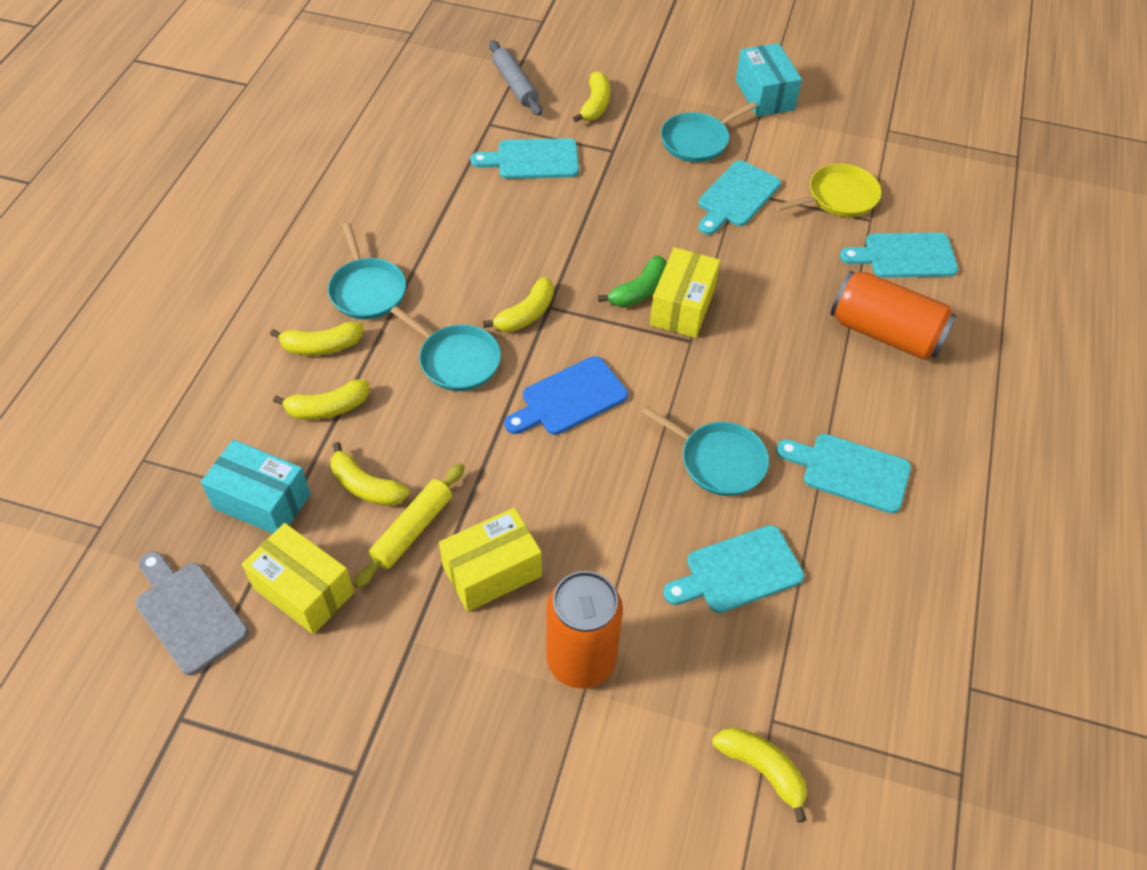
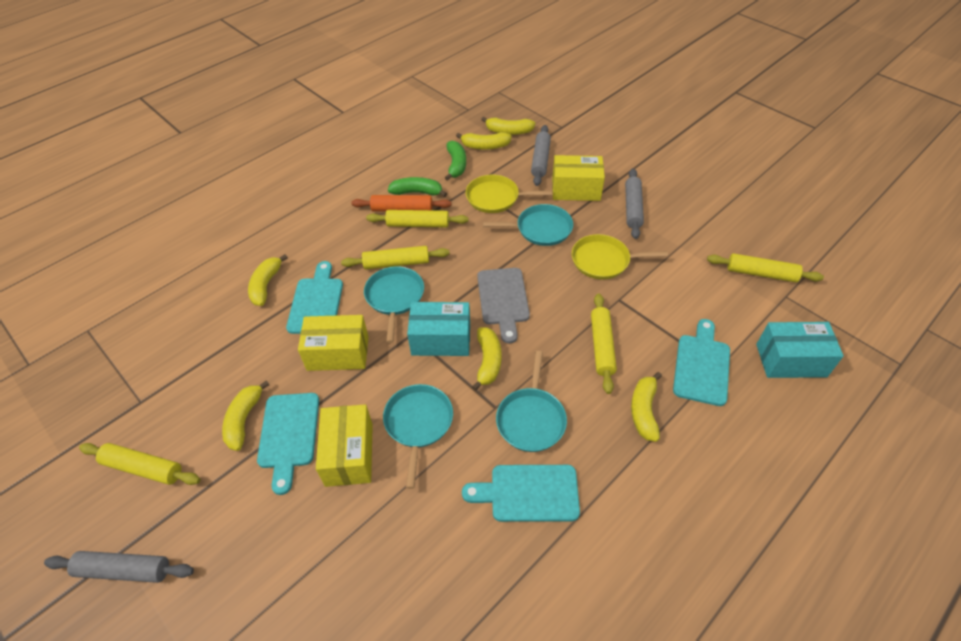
blue cutting board: 1 -> 0
green banana: 1 -> 2
grey rolling pin: 1 -> 3
orange can: 2 -> 0
orange rolling pin: 0 -> 1
turquoise cutting board: 5 -> 4
yellow pan: 1 -> 2
yellow rolling pin: 1 -> 5

